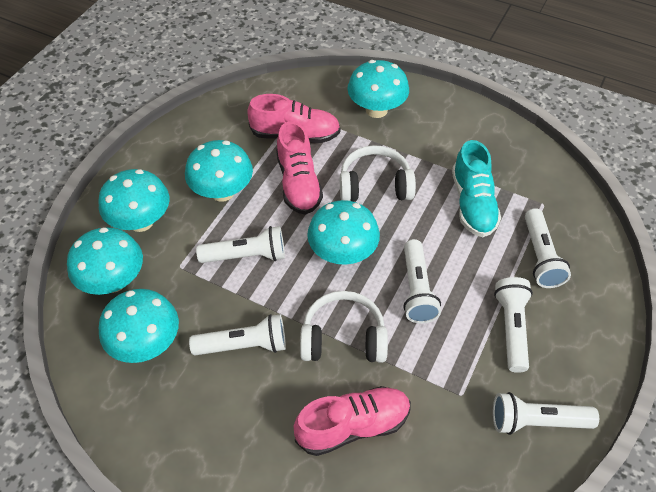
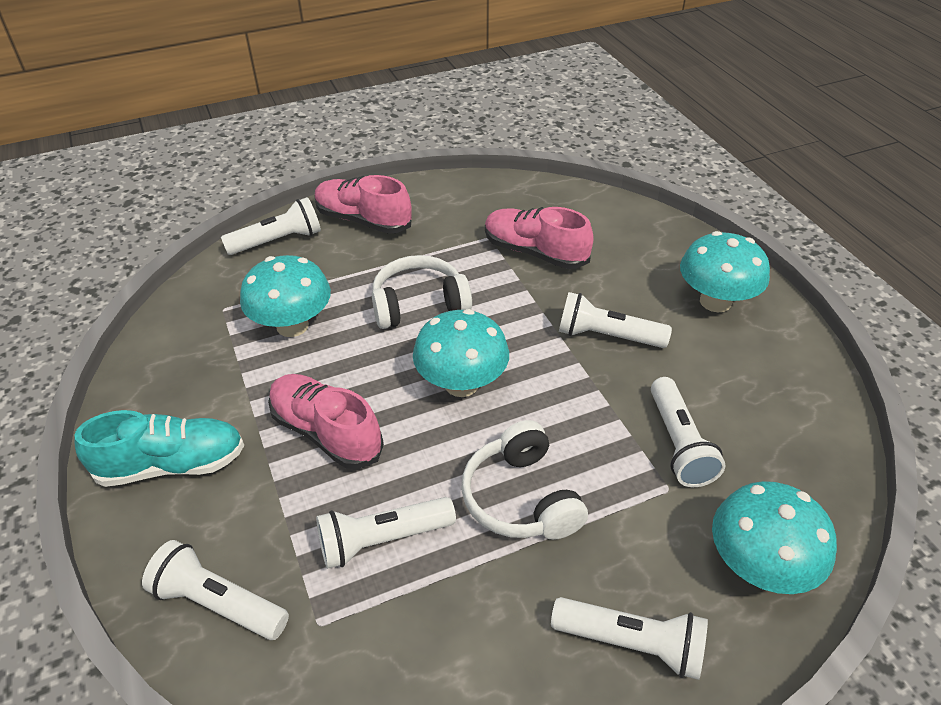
turquoise mushroom: 6 -> 4

